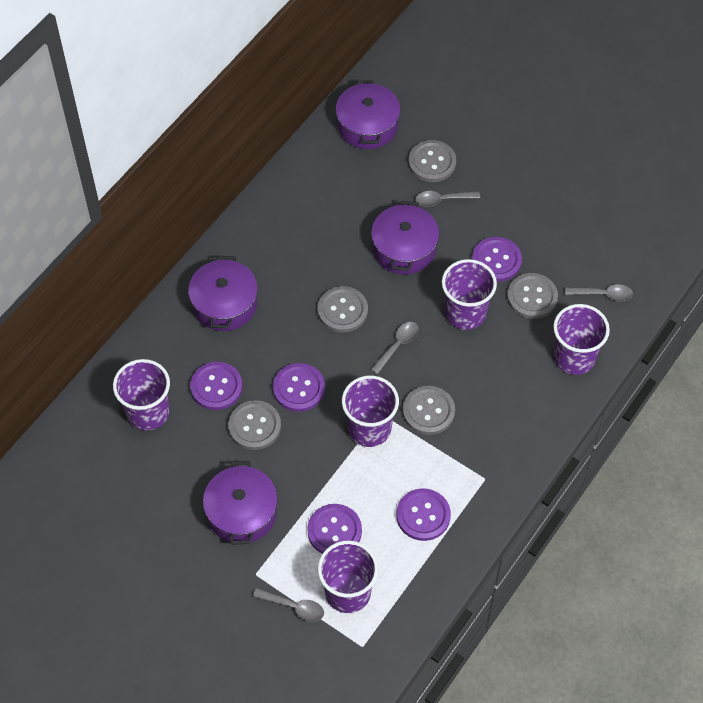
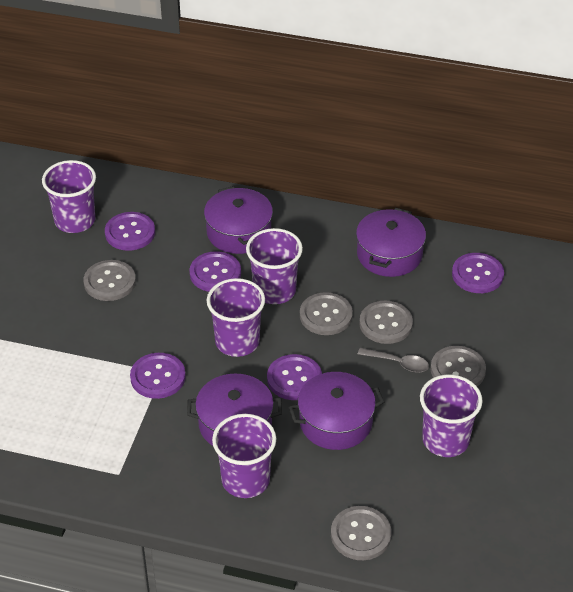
grey spoon: 4 -> 1

